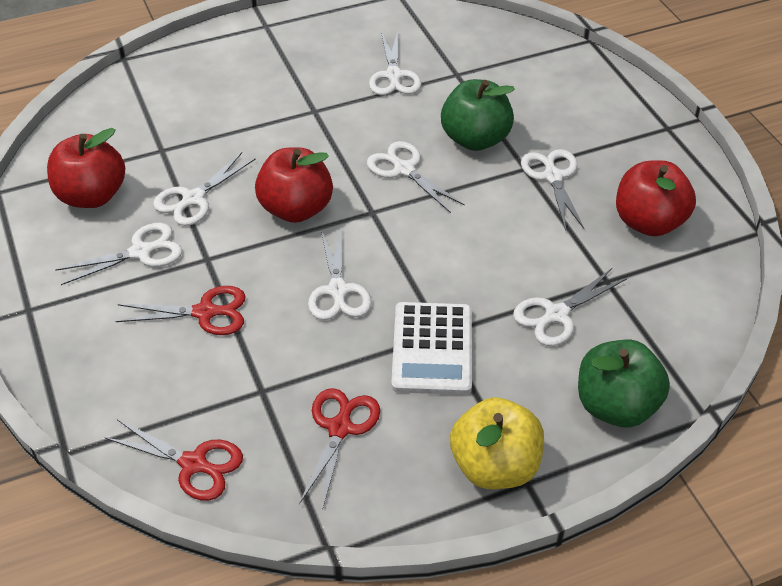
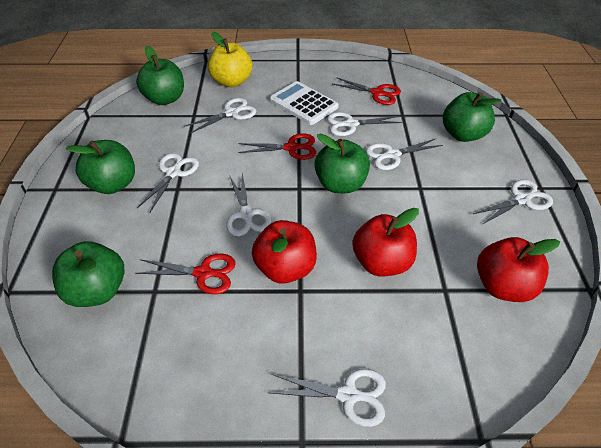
green apple: 2 -> 5

